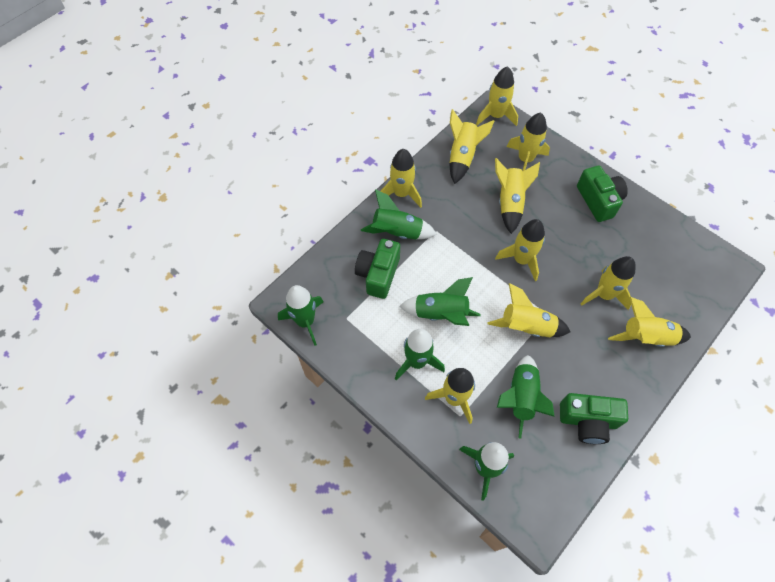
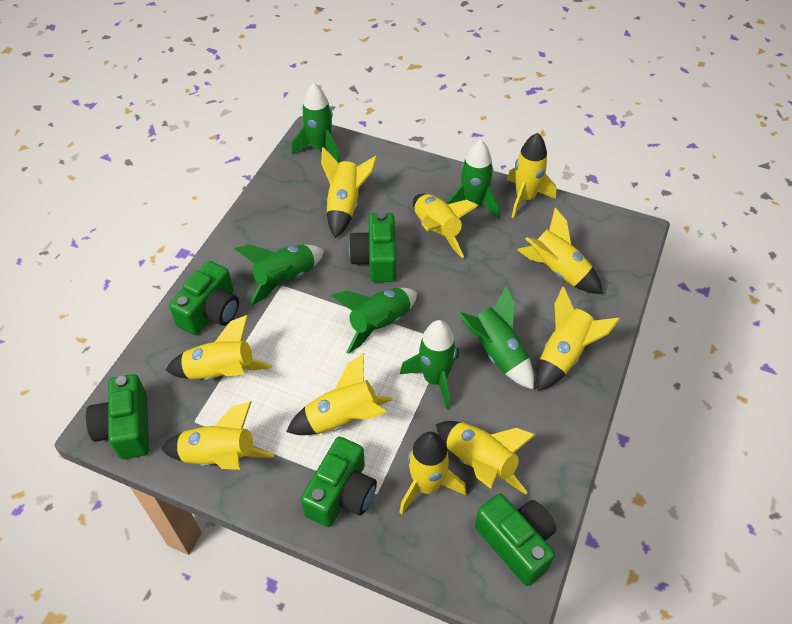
green camera: 3 -> 5

